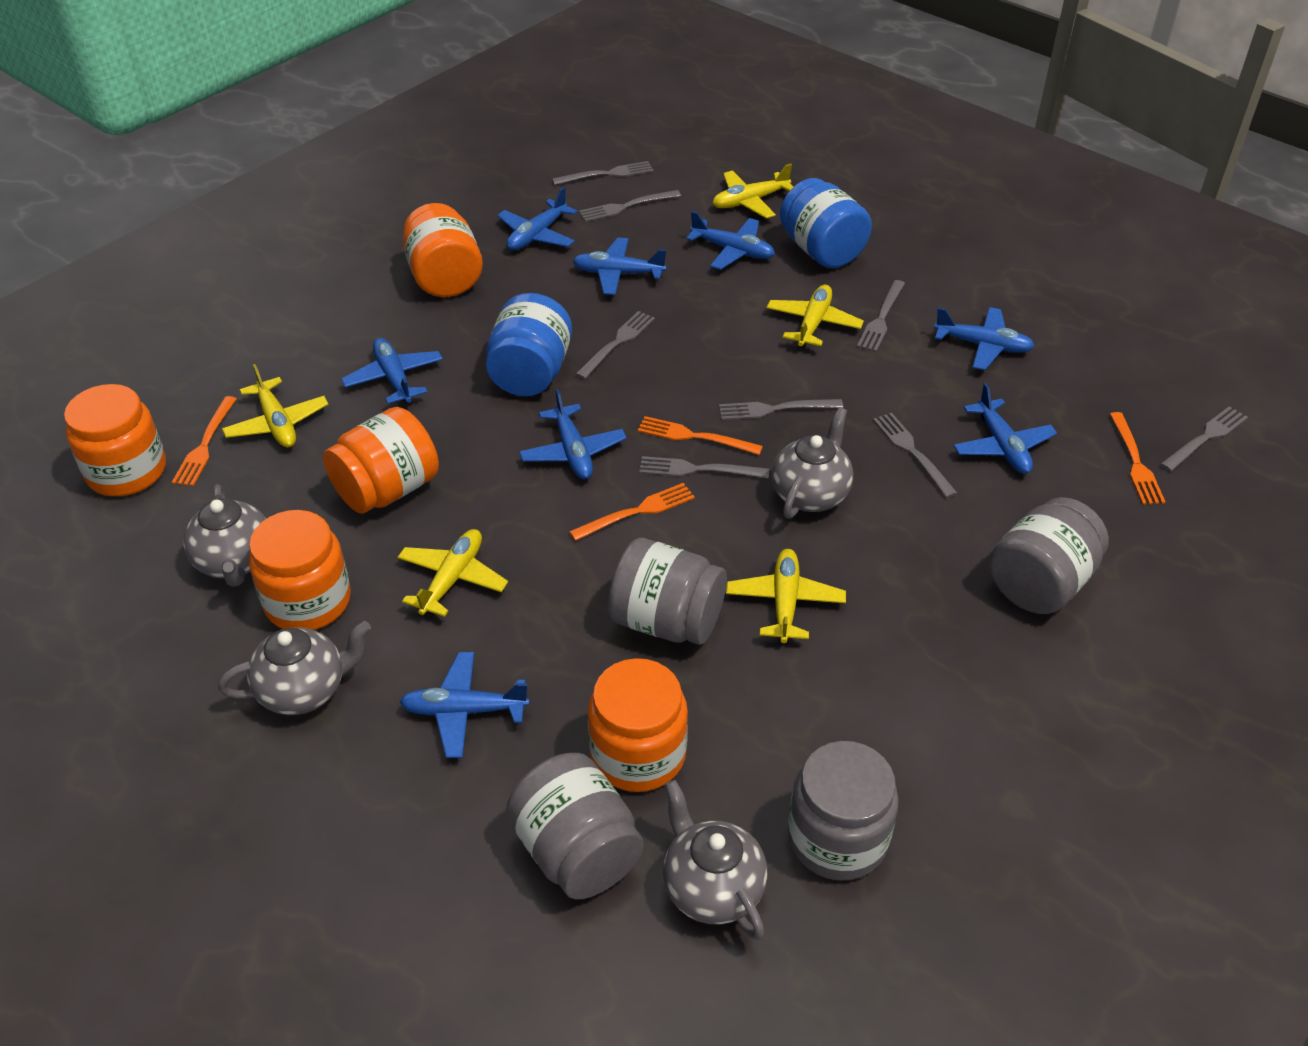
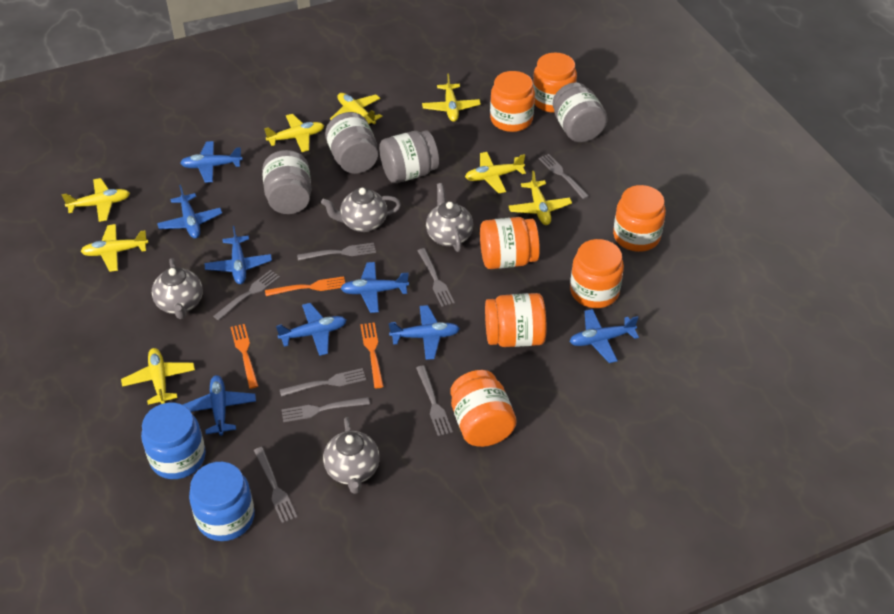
orange fork: 4 -> 3
orange jar: 5 -> 7
yellow plane: 5 -> 8

